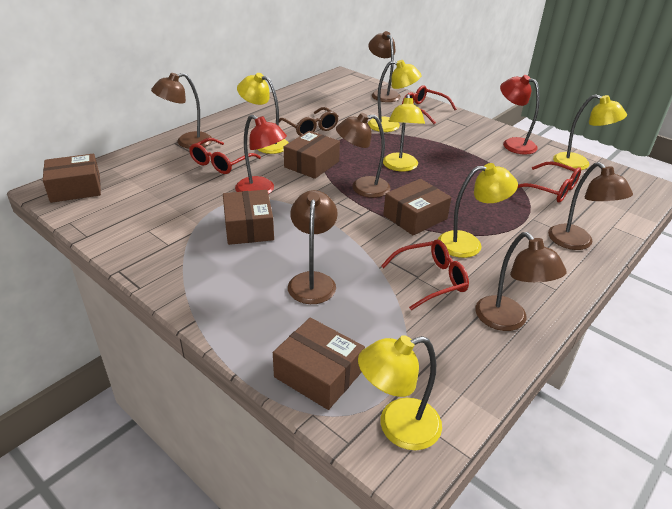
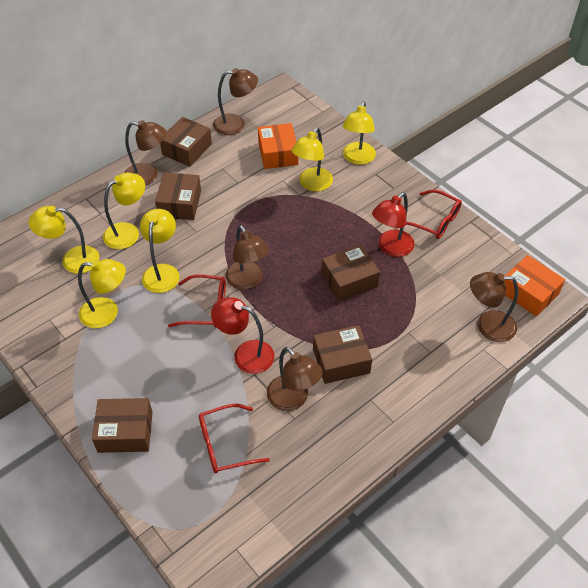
brown glasses: 1 -> 0
brown lamp: 6 -> 5
orange box: 0 -> 2
red glasses: 4 -> 3

